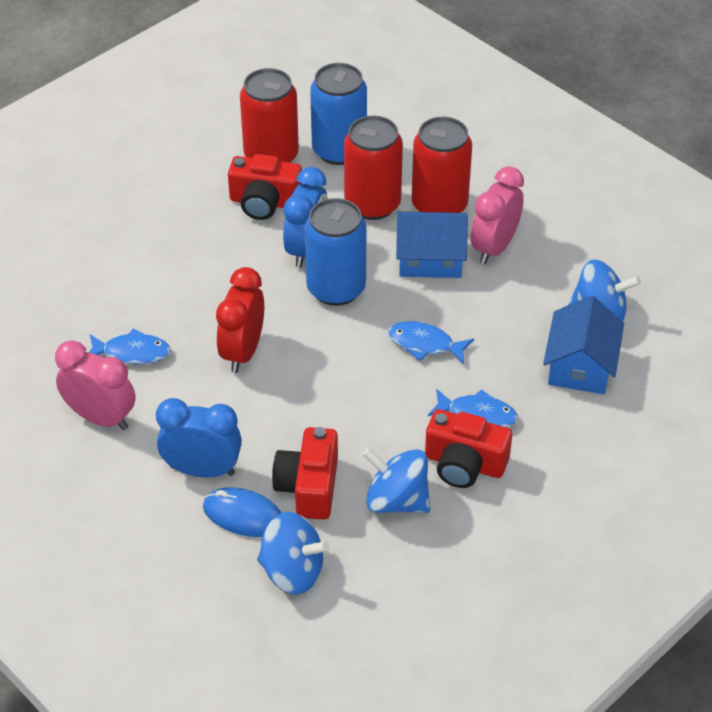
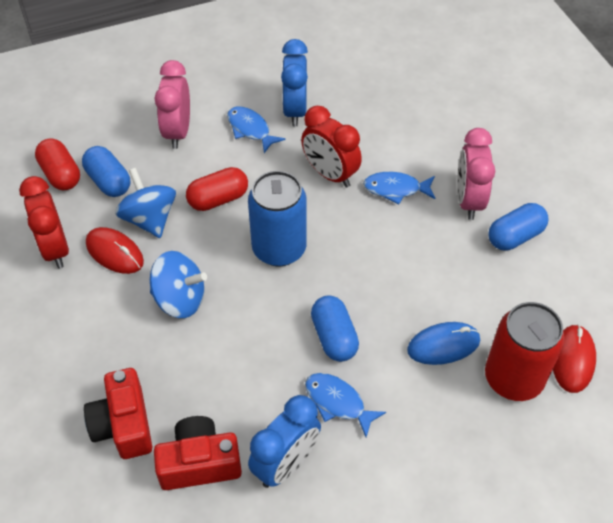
blue can: 2 -> 1
blue capsule: 0 -> 3
blue house: 2 -> 0
blue spinning top: 3 -> 2
red camera: 3 -> 2
red can: 3 -> 1
red capsule: 0 -> 2
red clock: 1 -> 2
red mouse: 0 -> 2

